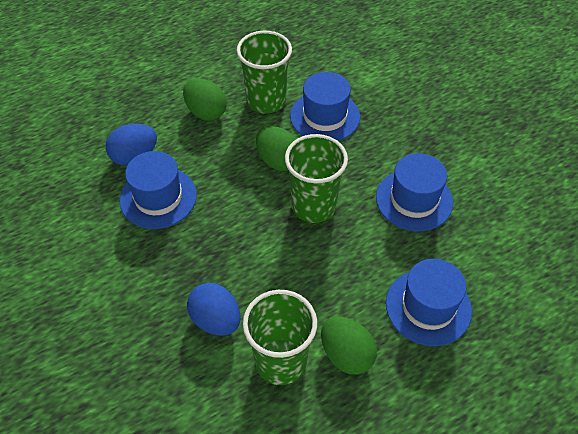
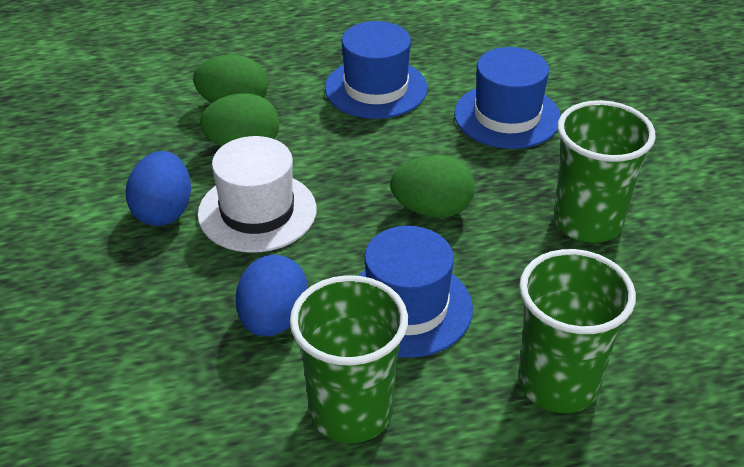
blue hat: 4 -> 3
white hat: 0 -> 1

